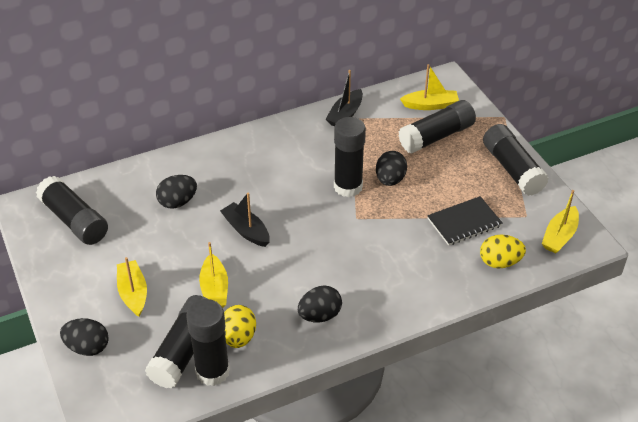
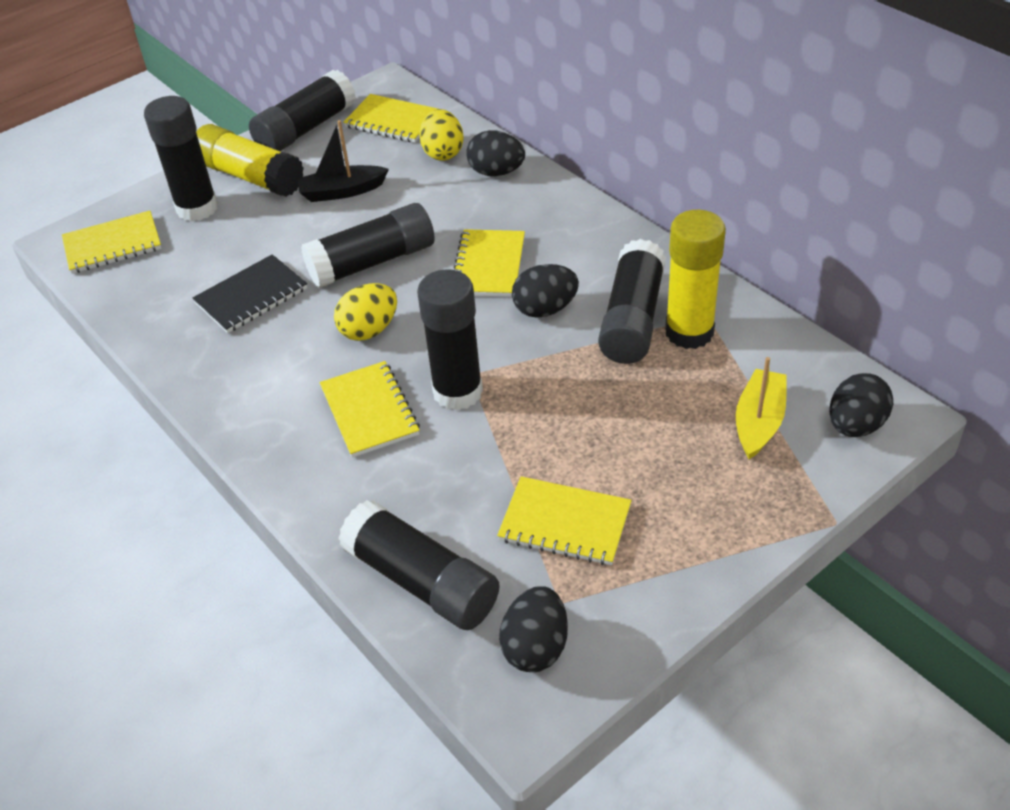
black boat: 2 -> 1
yellow boat: 4 -> 1
yellow glue stick: 0 -> 2
yellow notebook: 0 -> 5

